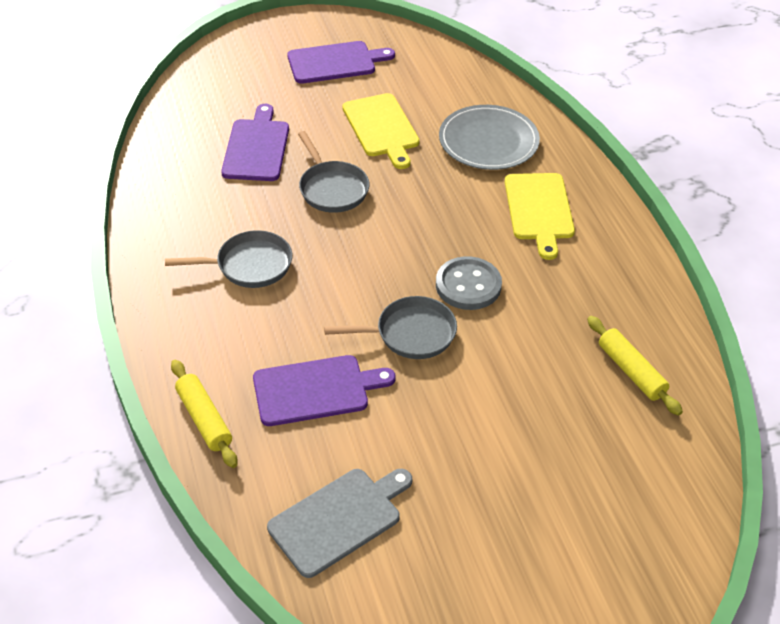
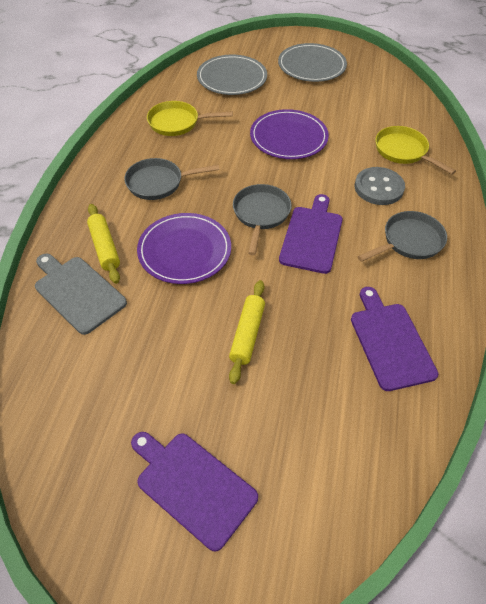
grey plate: 1 -> 2
purple plate: 0 -> 2
yellow cutting board: 2 -> 0
yellow pan: 0 -> 2

